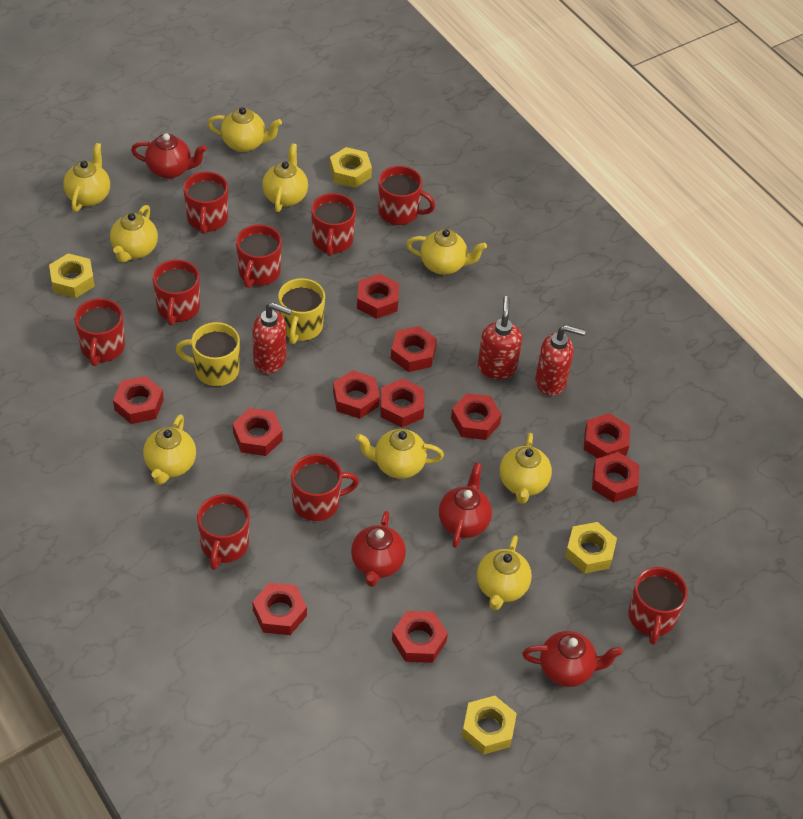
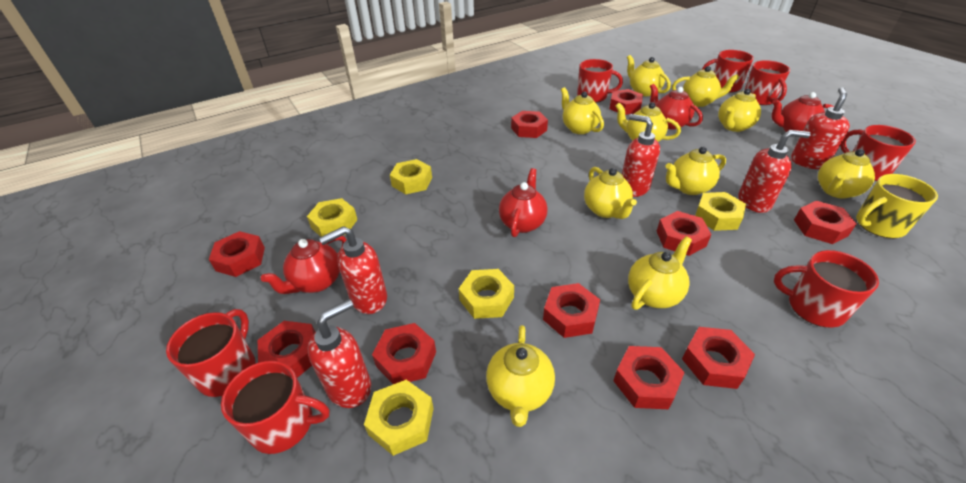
red mug: 9 -> 7
red nut: 11 -> 10
red soap dispenser: 3 -> 5
yellow mug: 2 -> 1
yellow nut: 4 -> 5
yellow teapot: 9 -> 10

